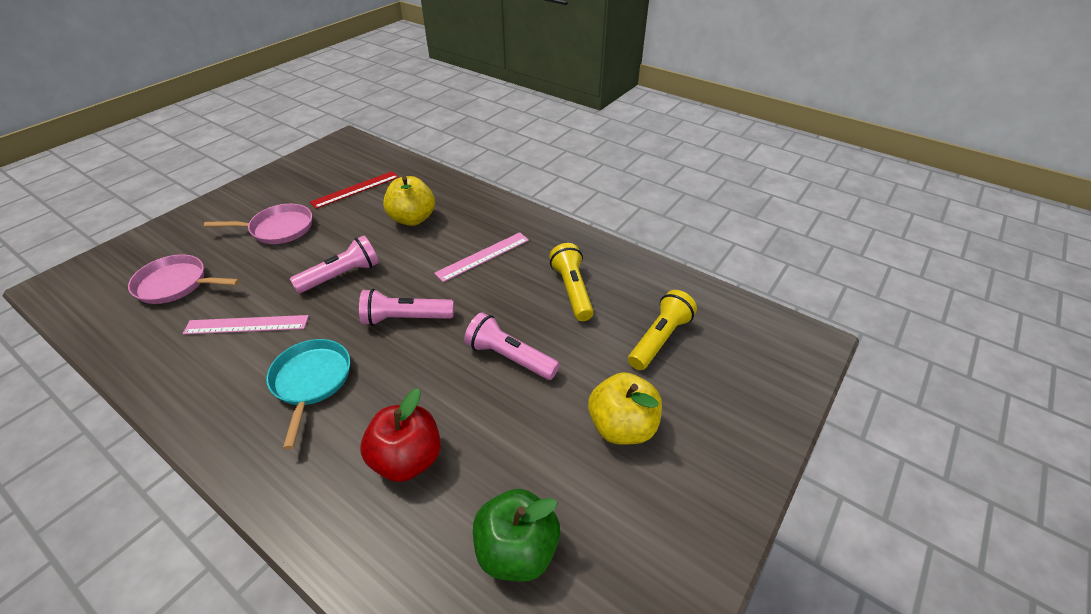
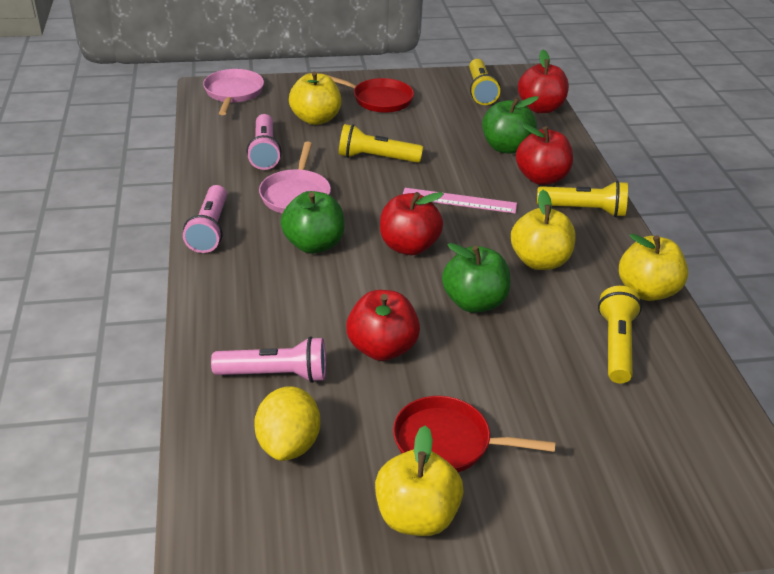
green apple: 1 -> 3
pink ruler: 2 -> 1
red apple: 1 -> 4
red pan: 0 -> 2
red ruler: 1 -> 0
turquoise pan: 1 -> 0
yellow apple: 2 -> 4
yellow flashlight: 2 -> 4
yellow lemon: 0 -> 1

